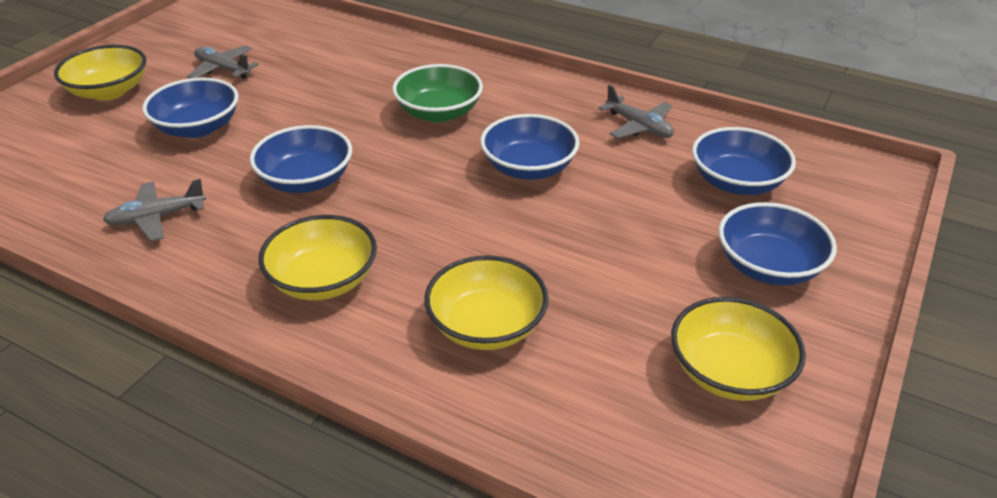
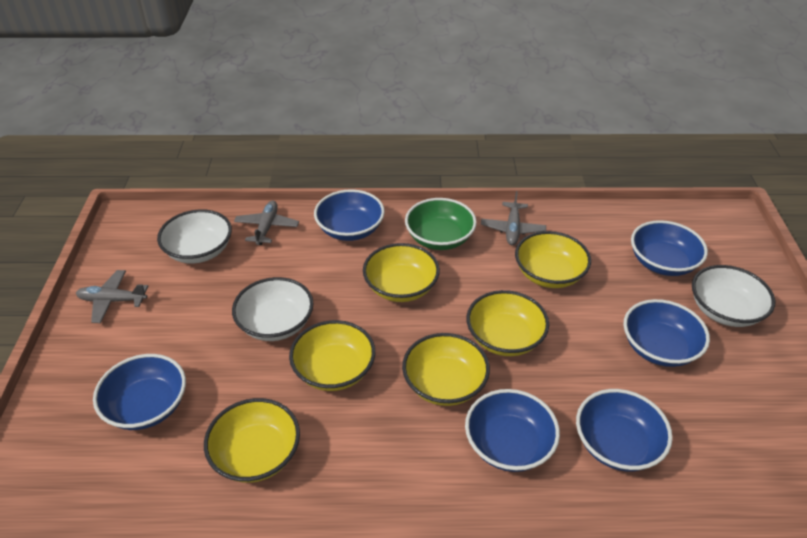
blue bowl: 5 -> 6
white bowl: 0 -> 3
yellow bowl: 4 -> 6

